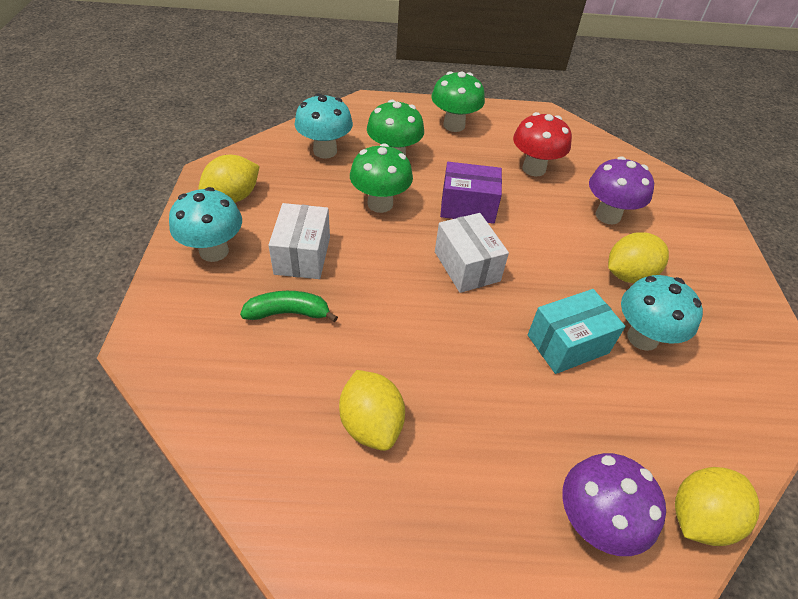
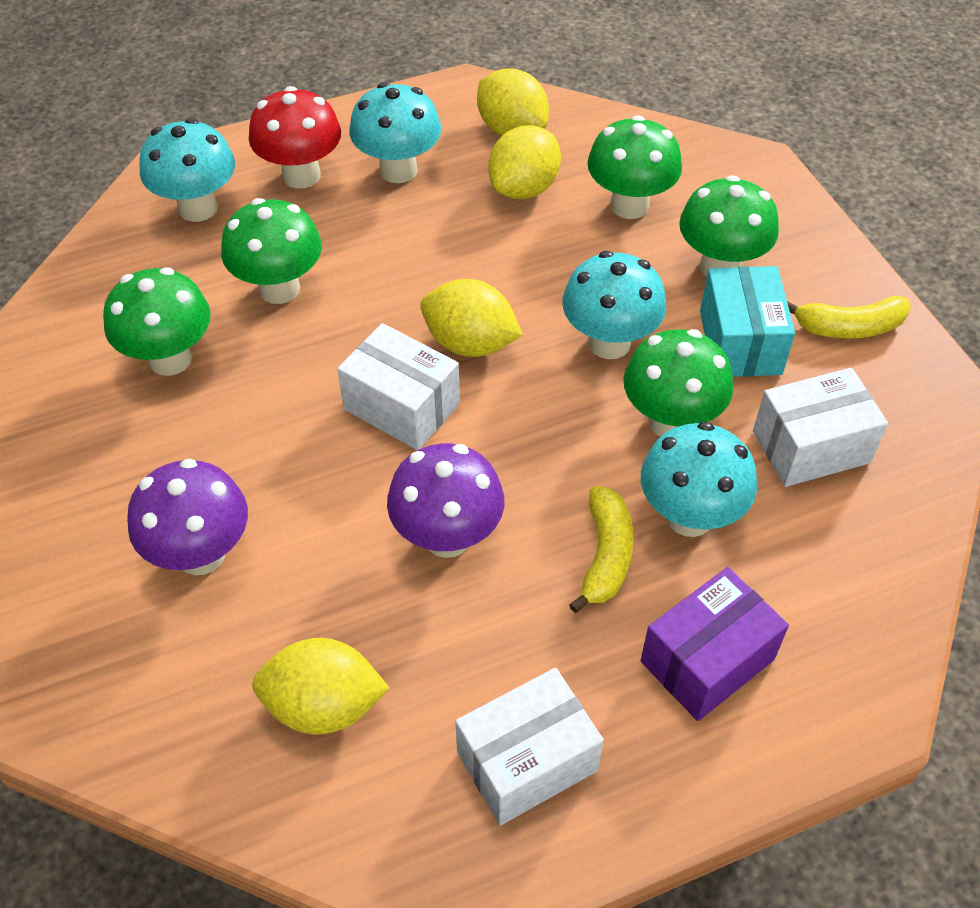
green banana: 1 -> 0
green mushroom: 3 -> 5
turquoise mushroom: 3 -> 4
white box: 2 -> 3
yellow banana: 0 -> 2

